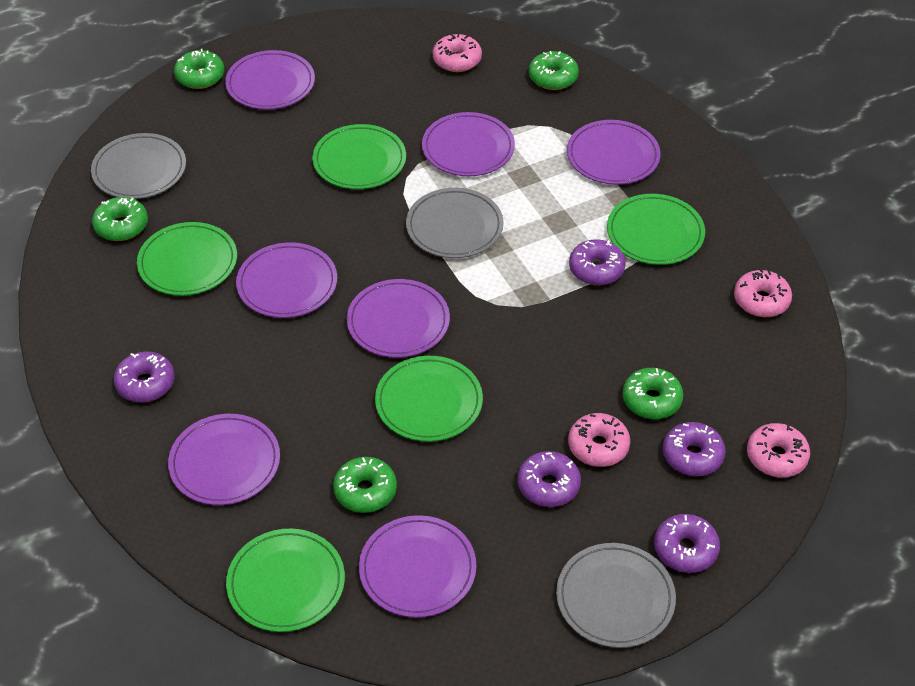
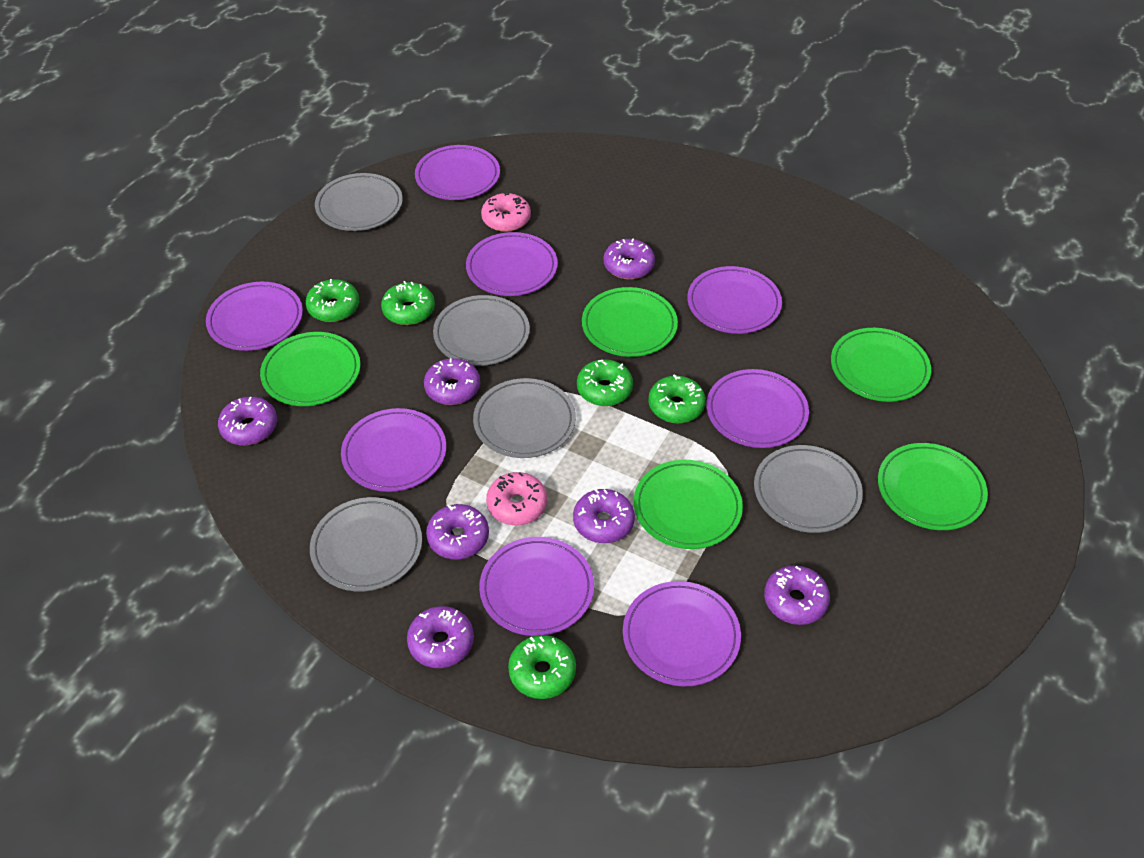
grey plate: 3 -> 5
pink donut: 4 -> 2
purple donut: 5 -> 7
purple plate: 7 -> 8

